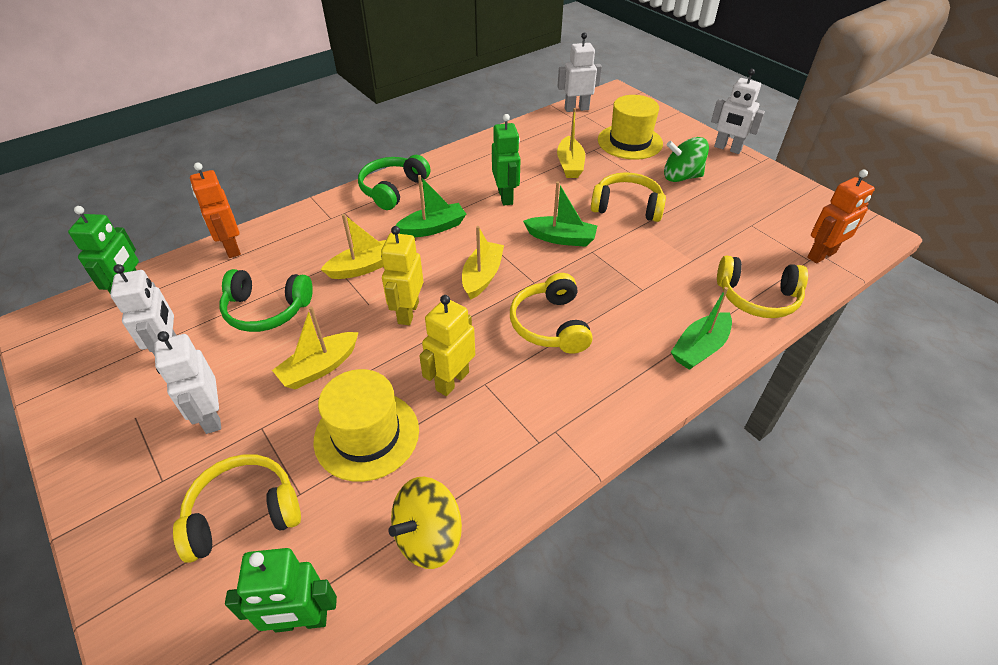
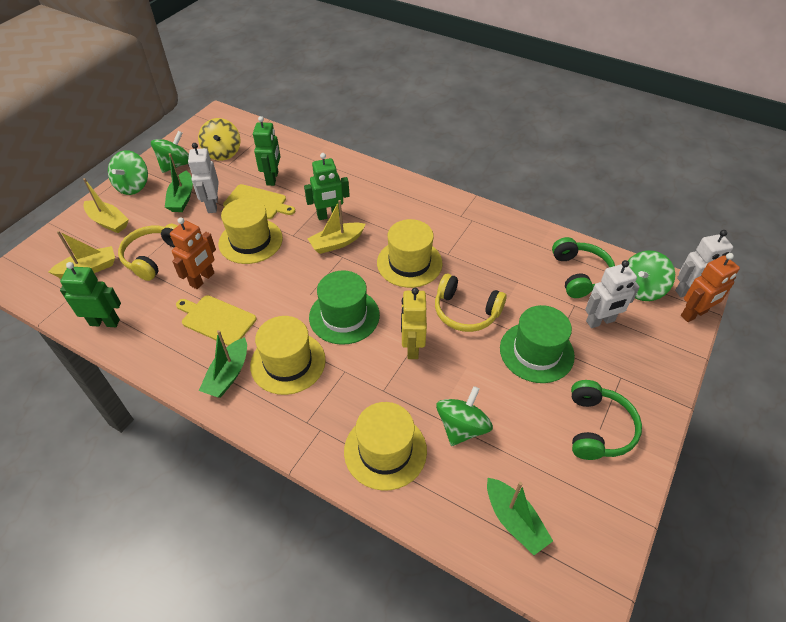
green hat: 0 -> 2
green spinning top: 1 -> 4
white robot: 4 -> 3
yellow boat: 4 -> 3
yellow cutting board: 0 -> 2
yellow hat: 2 -> 4
yellow headphones: 4 -> 2
yellow robot: 2 -> 1

